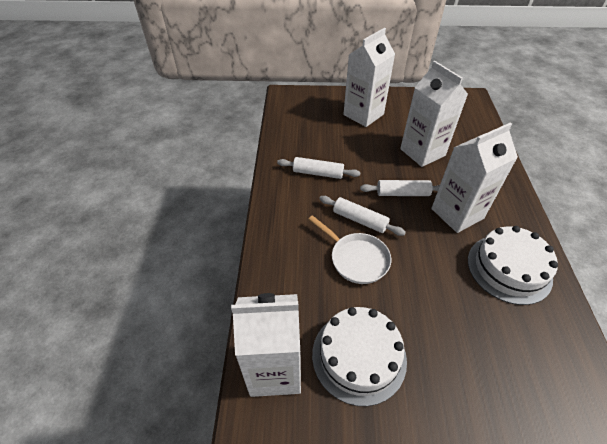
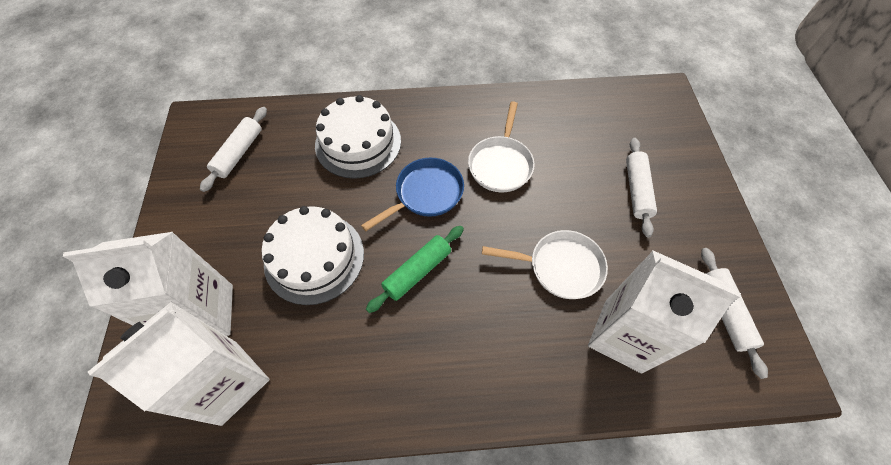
blue pan: 0 -> 1
green rolling pin: 0 -> 1
white carton: 4 -> 3
white pan: 1 -> 2

